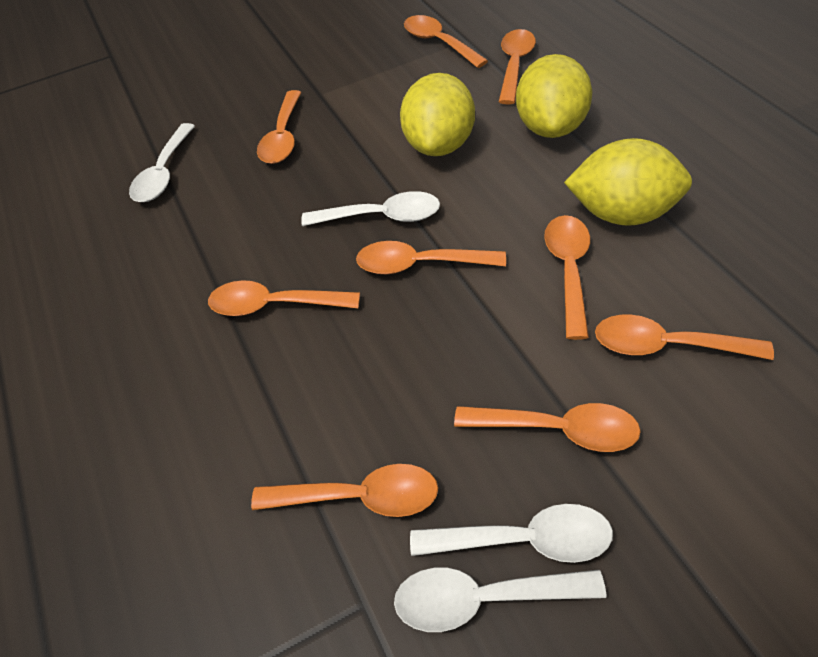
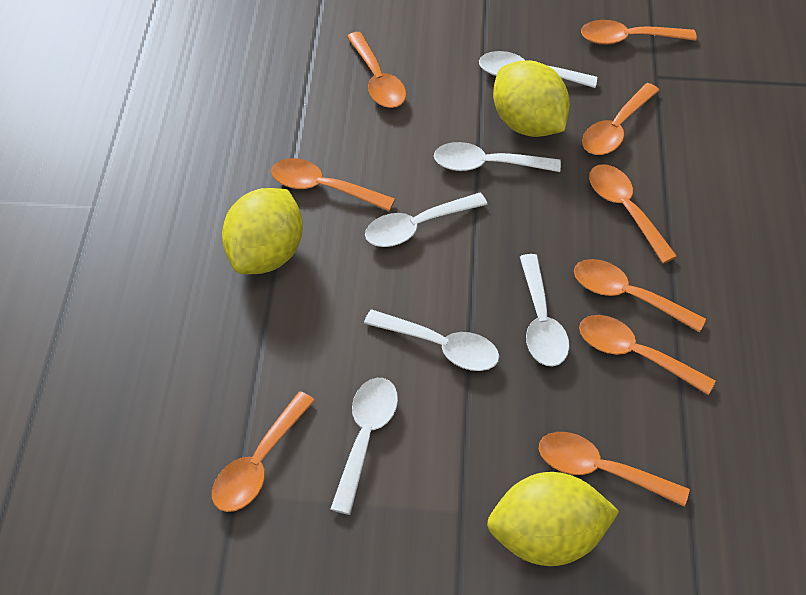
white spoon: 4 -> 6

